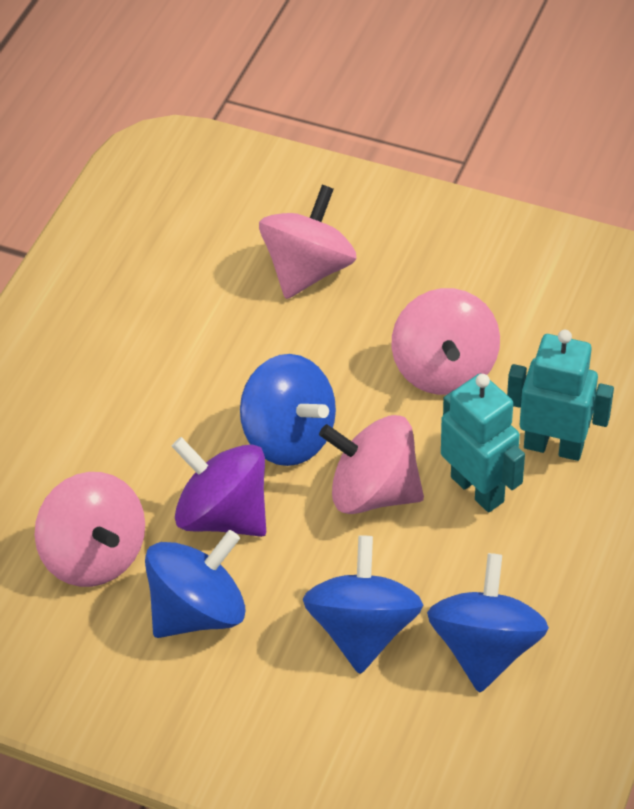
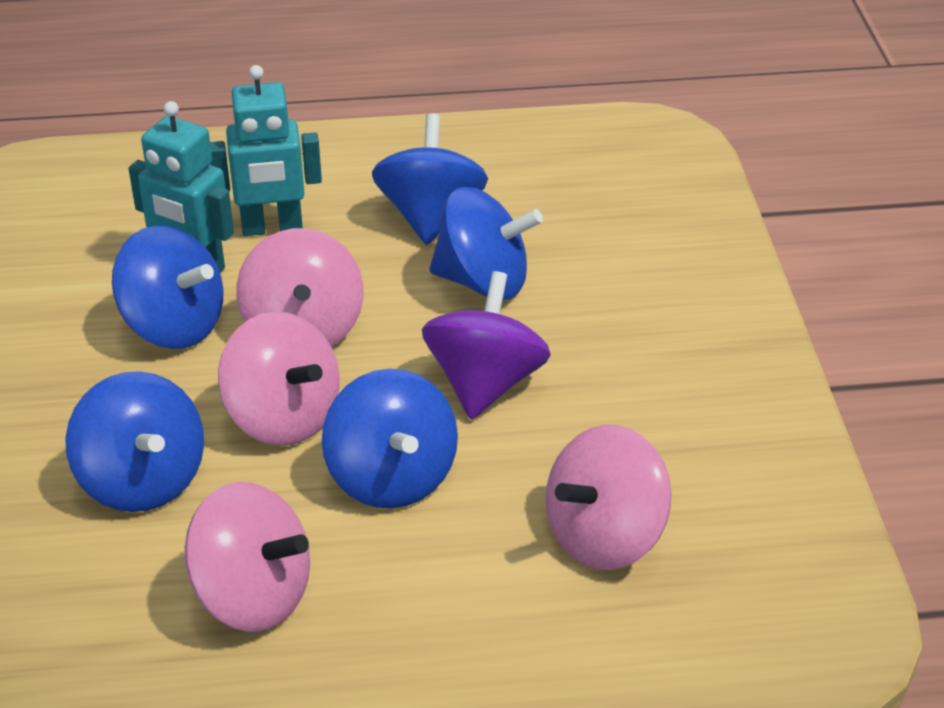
blue spinning top: 4 -> 5

